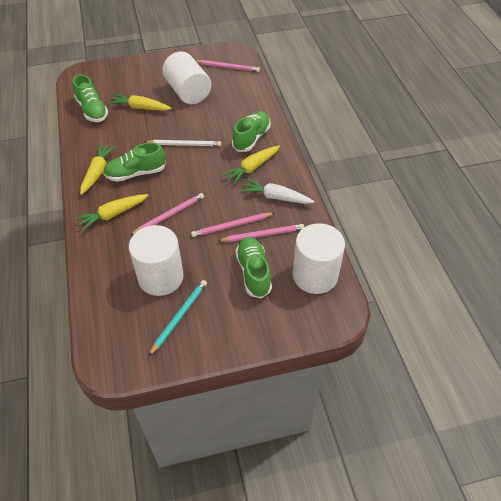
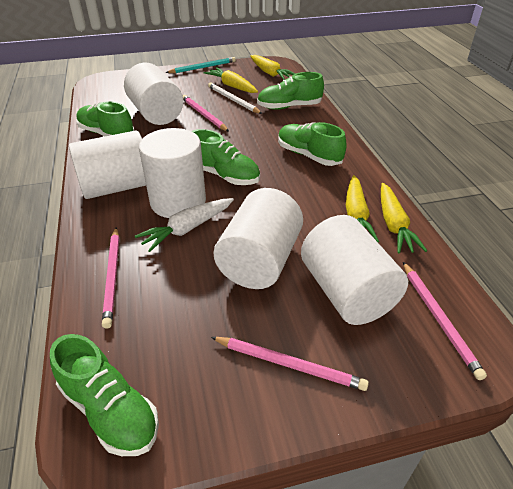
green shoe: 4 -> 5
white cylinder: 3 -> 5

